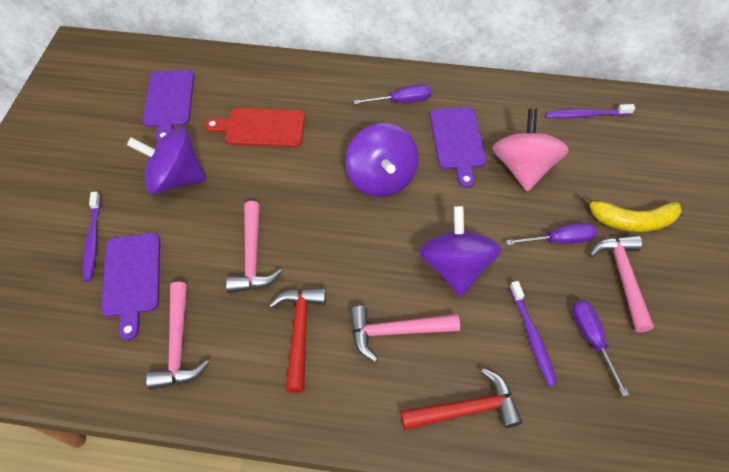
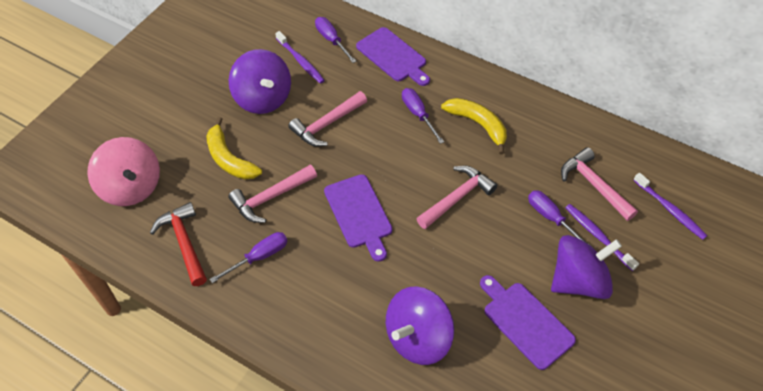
purple screwdriver: 3 -> 4
red cutting board: 1 -> 0
red hammer: 2 -> 1
yellow banana: 1 -> 2

